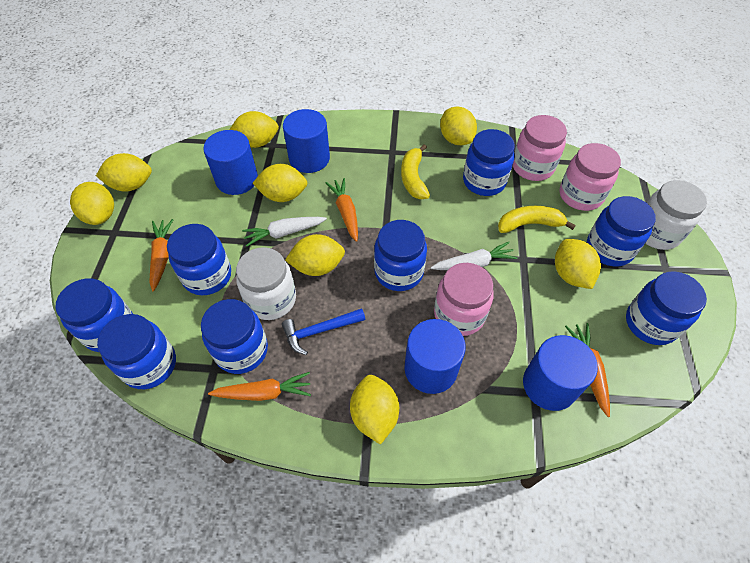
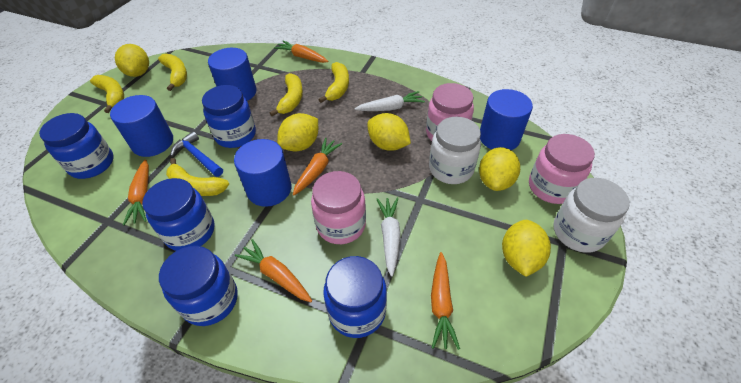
blue jar: 8 -> 5
orange carrot: 4 -> 5
yellow banana: 2 -> 5
yellow lemon: 8 -> 5

